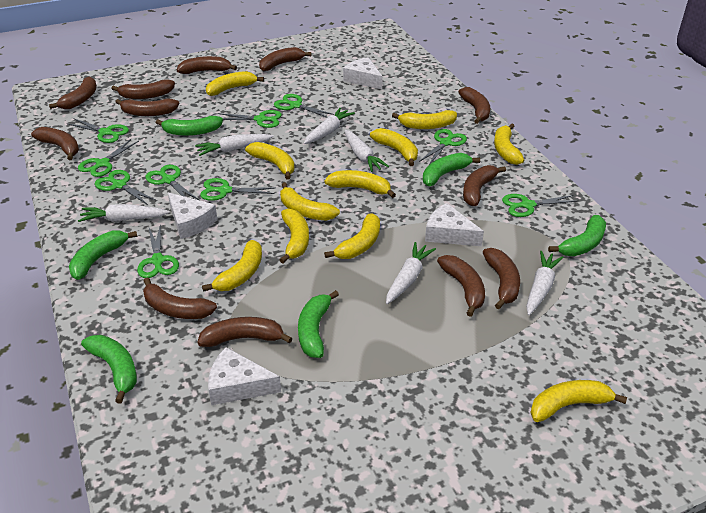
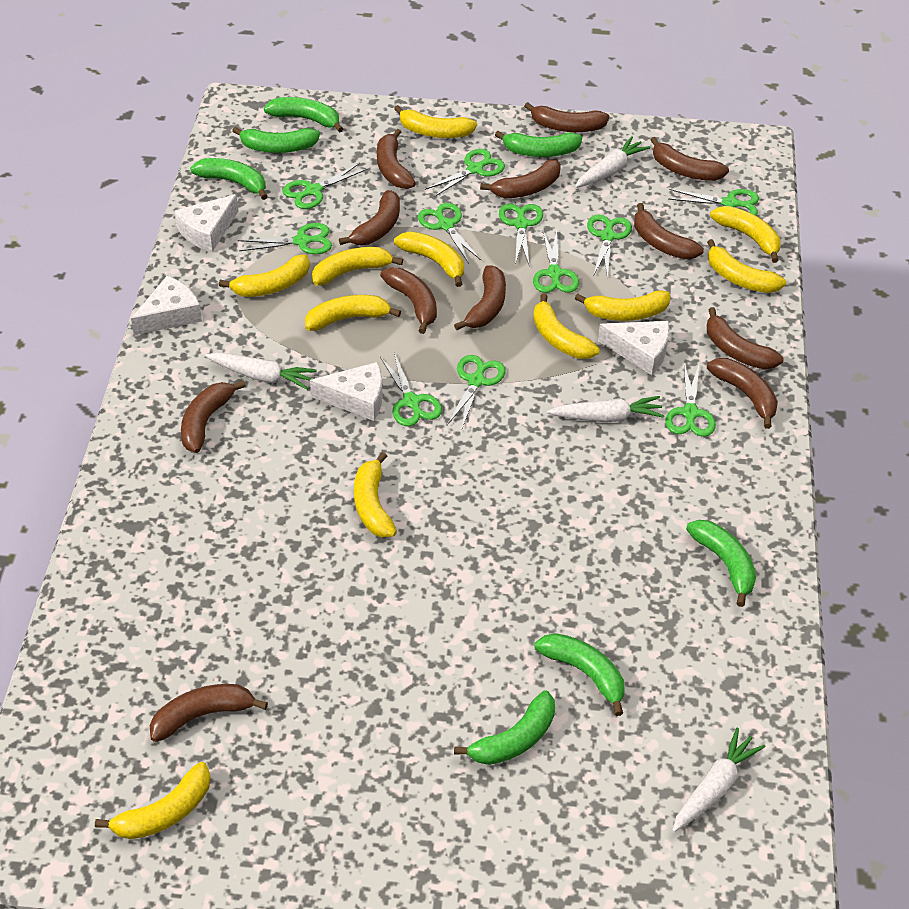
green banana: 6 -> 7
green scissors: 10 -> 11
white carrot: 6 -> 4

